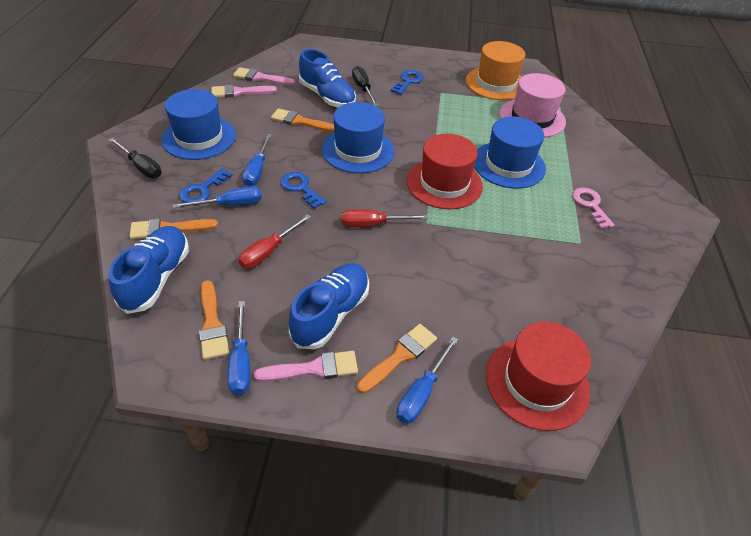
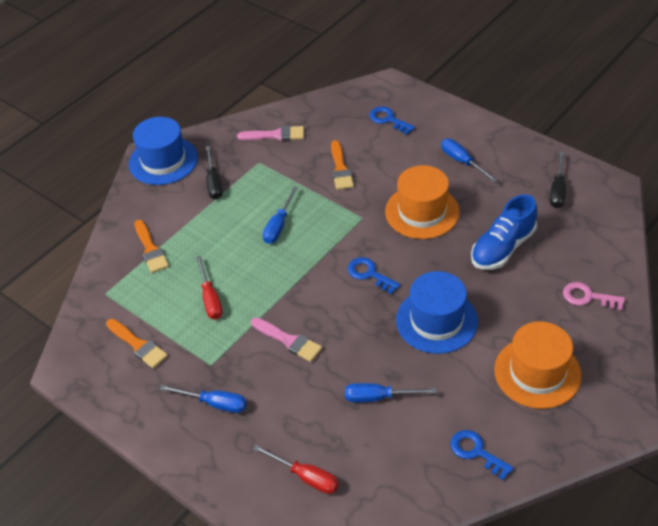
blue hat: 3 -> 2
blue shoe: 3 -> 1
orange brush: 4 -> 3
orange hat: 1 -> 2
pink brush: 3 -> 2
pink hat: 1 -> 0
red hat: 2 -> 0

